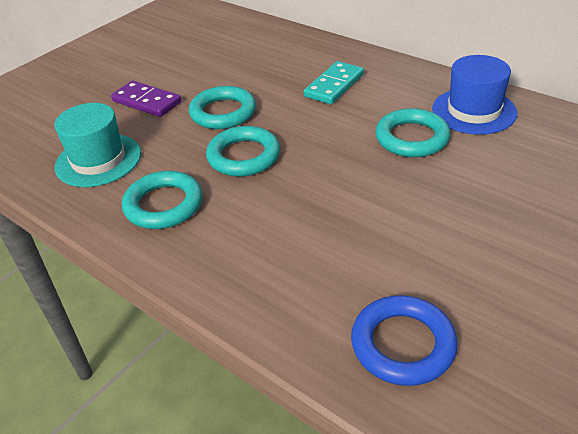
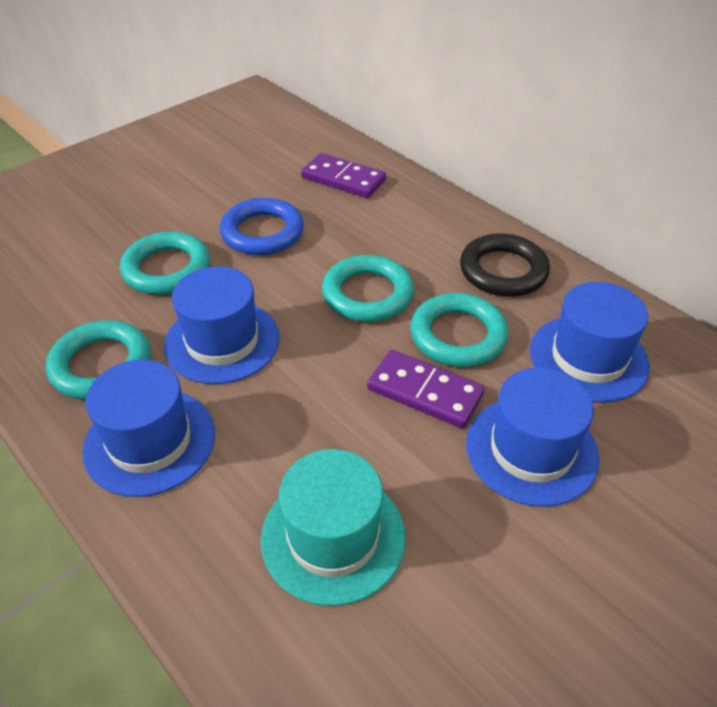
black ring: 0 -> 1
blue hat: 1 -> 4
purple domino: 1 -> 2
turquoise domino: 1 -> 0

